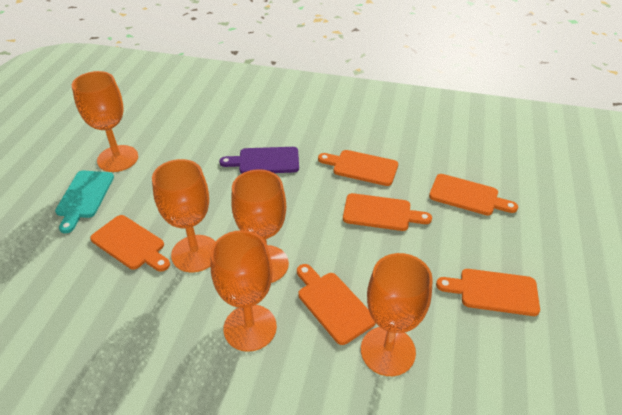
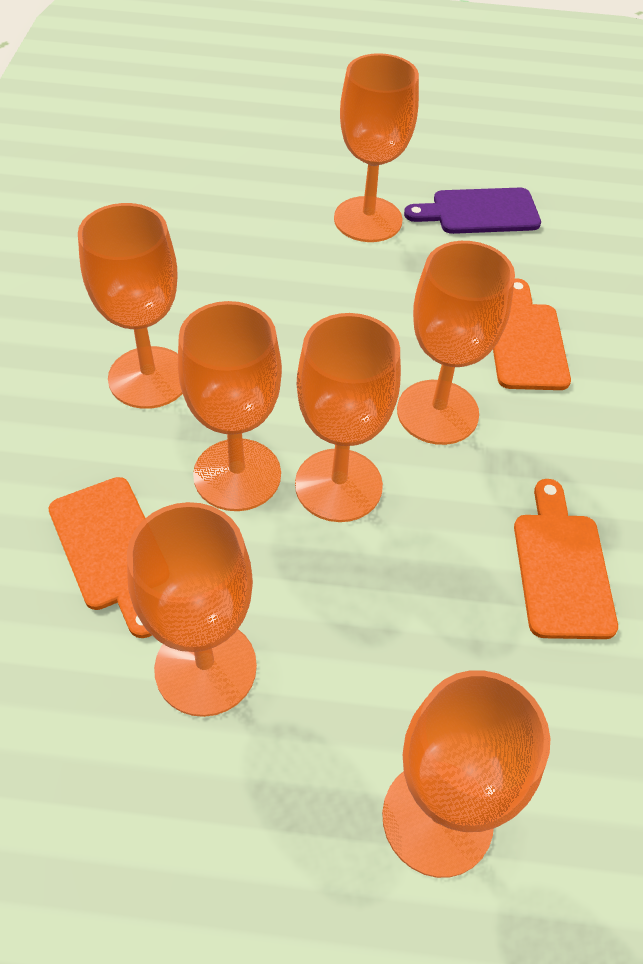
orange cutting board: 6 -> 3
orange goblet: 5 -> 7
turquoise cutting board: 1 -> 0

